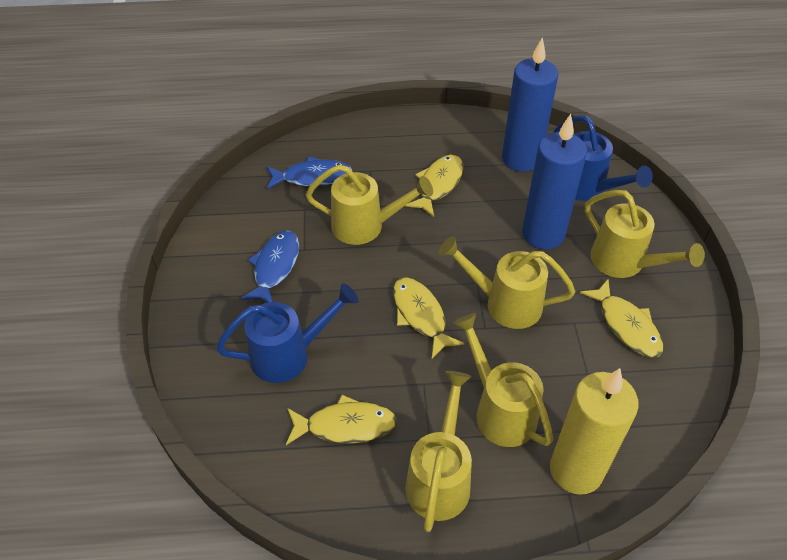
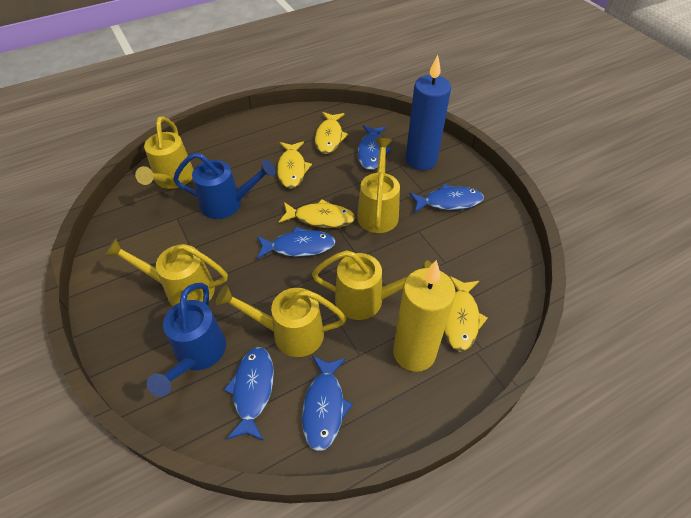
blue candle: 2 -> 1
blue fish: 2 -> 5

